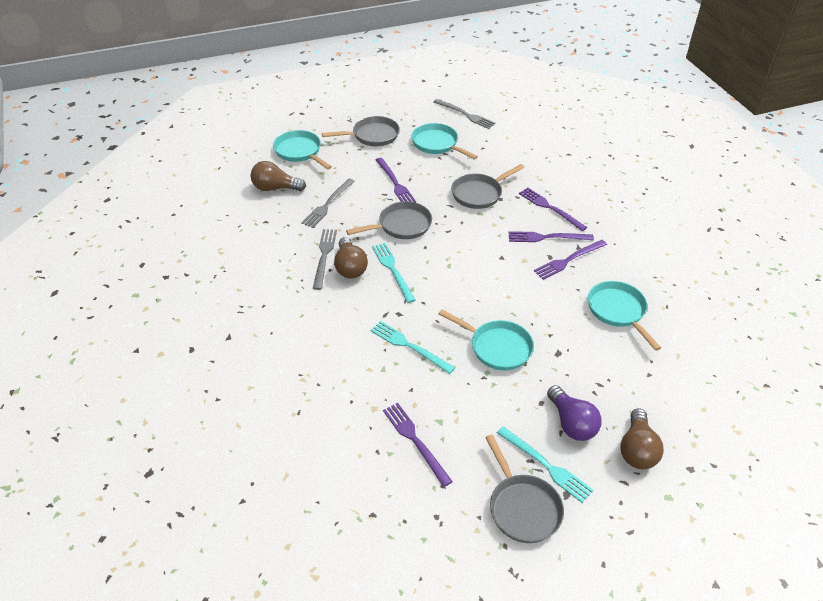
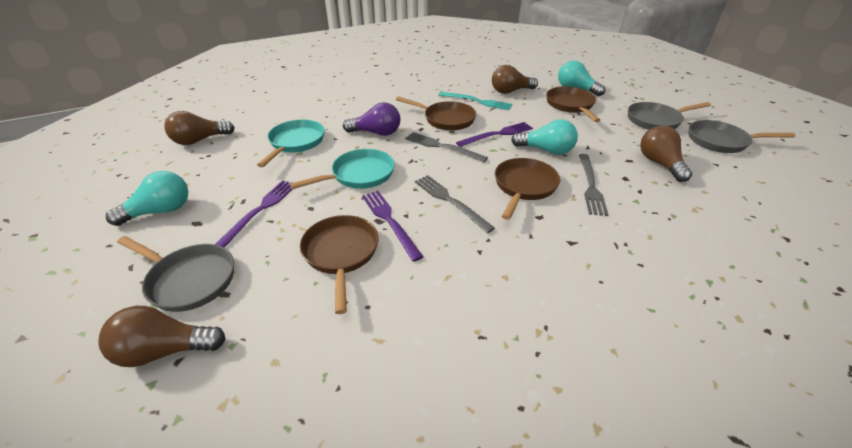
brown light bulb: 3 -> 4
brown pan: 0 -> 4
grey pan: 4 -> 3
purple fork: 5 -> 3
turquoise fork: 3 -> 1
turquoise light bulb: 0 -> 3
turquoise pan: 4 -> 2

